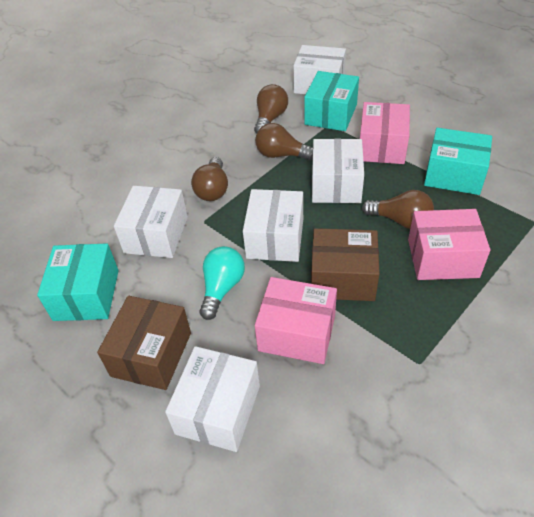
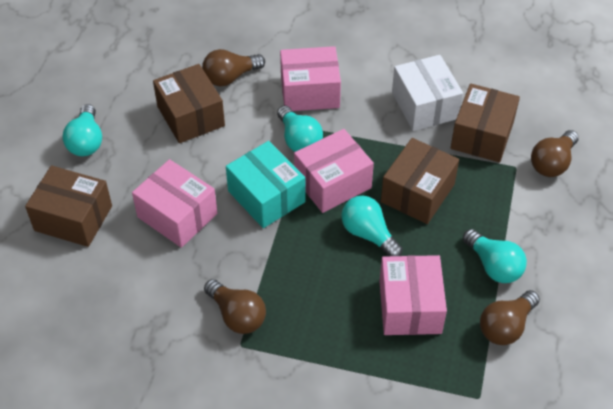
brown box: 2 -> 4
pink box: 3 -> 4
turquoise box: 3 -> 1
turquoise light bulb: 1 -> 4
white box: 5 -> 1

